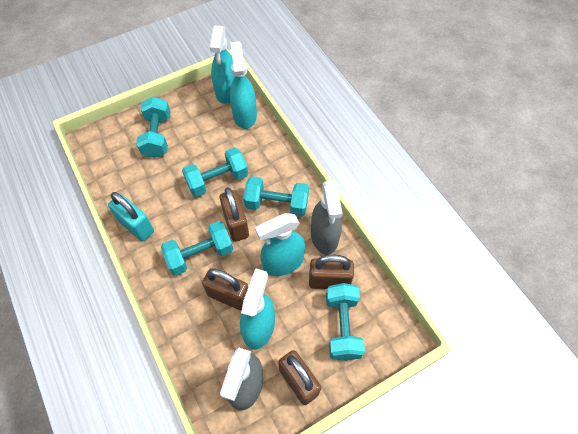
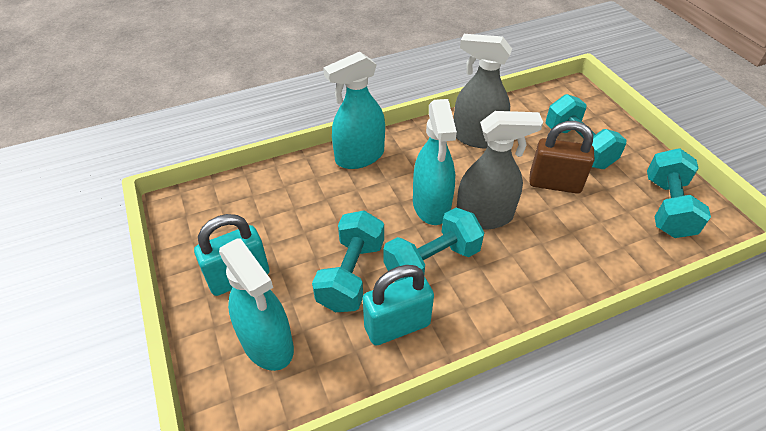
brown padlock: 4 -> 1
turquoise dumbbell: 5 -> 4
turquoise padlock: 1 -> 2
turquoise spray bottle: 4 -> 3

